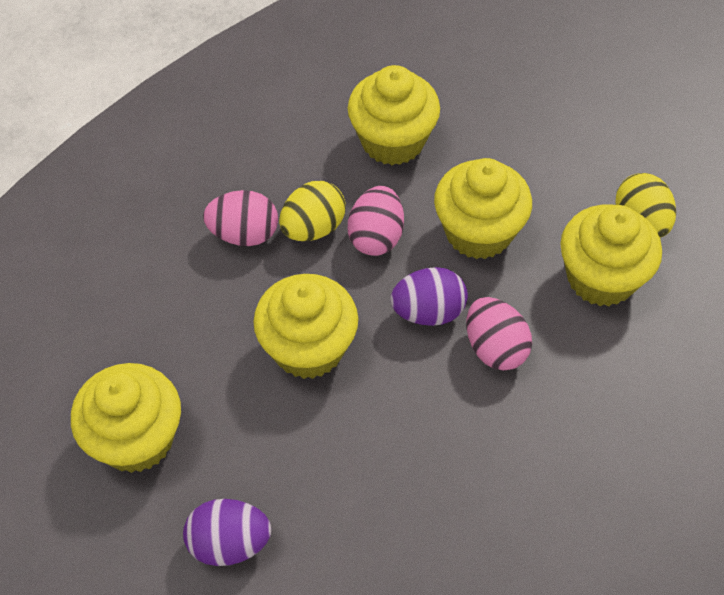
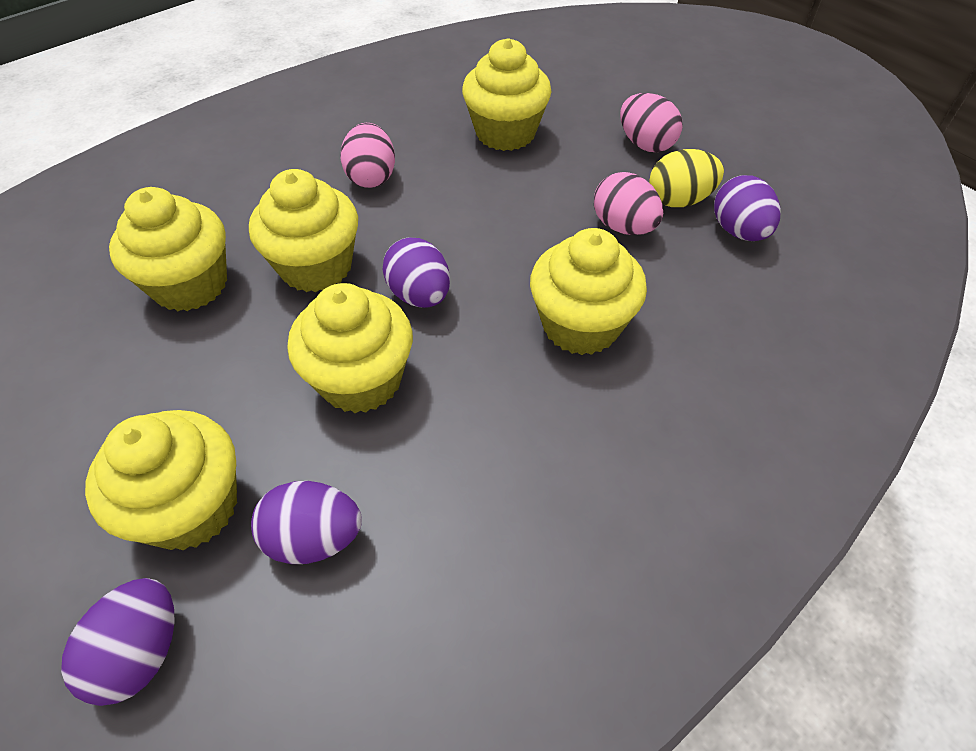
purple egg: 2 -> 4
yellow cupcake: 5 -> 6
yellow egg: 2 -> 1

